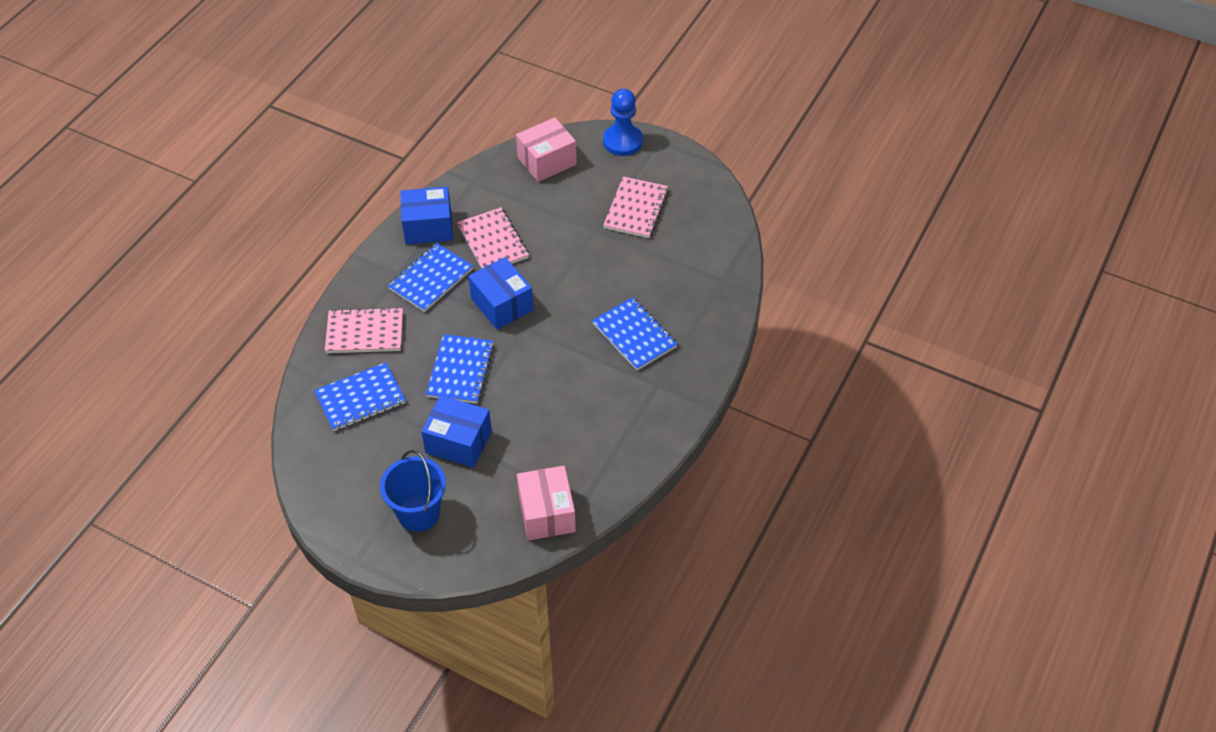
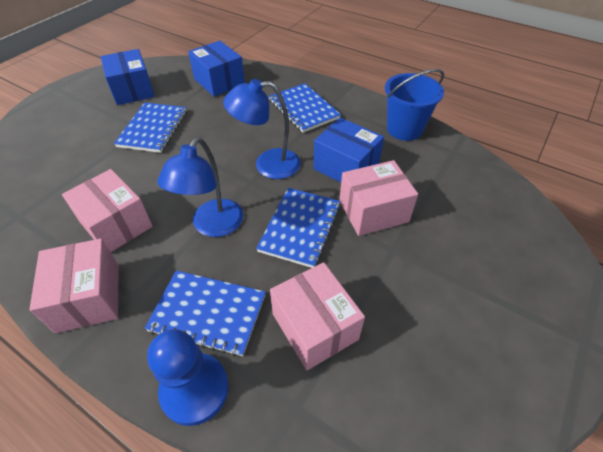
blue lamp: 0 -> 2
pink box: 2 -> 4
pink notebook: 3 -> 0

